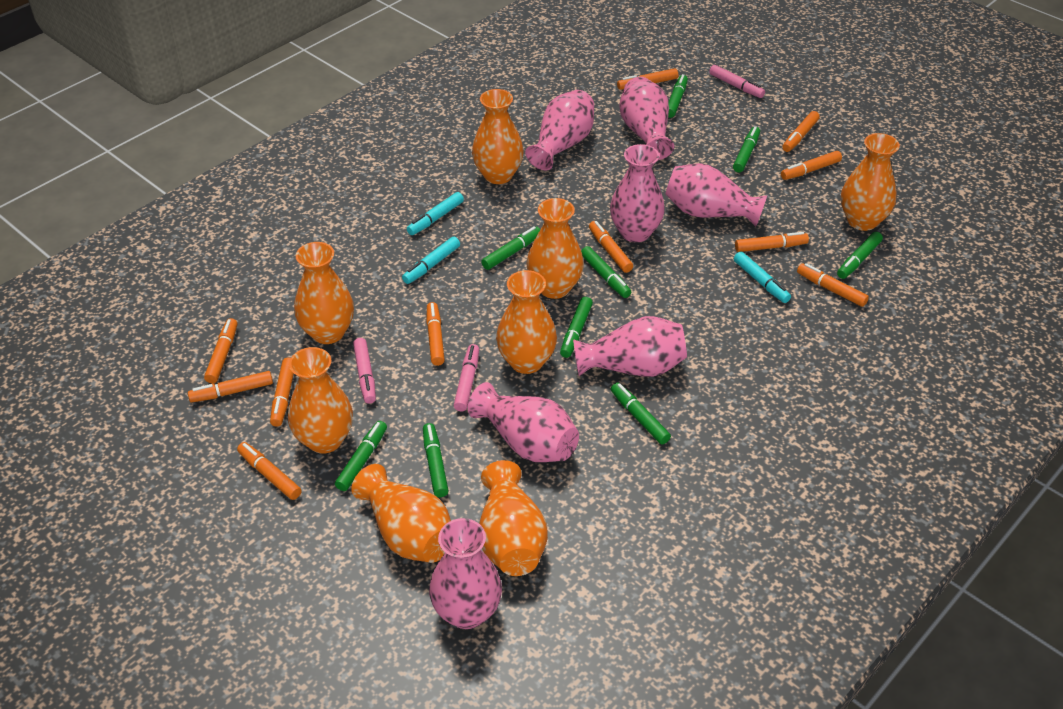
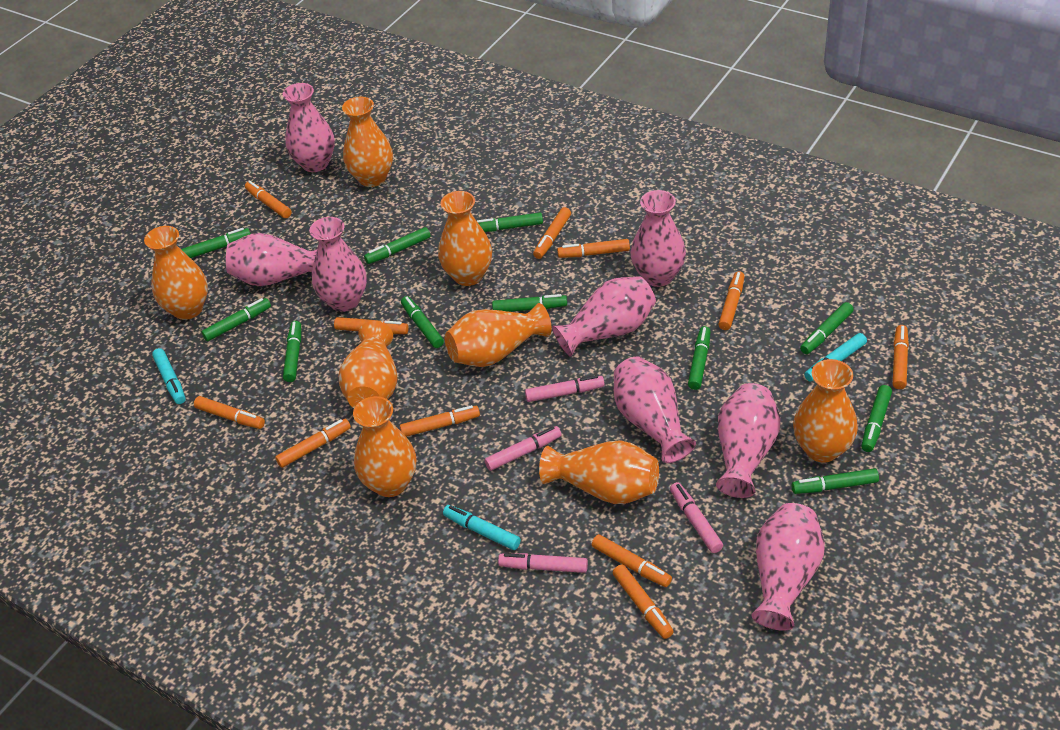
green marker: 9 -> 11
pink marker: 3 -> 4
pink vase: 7 -> 8

